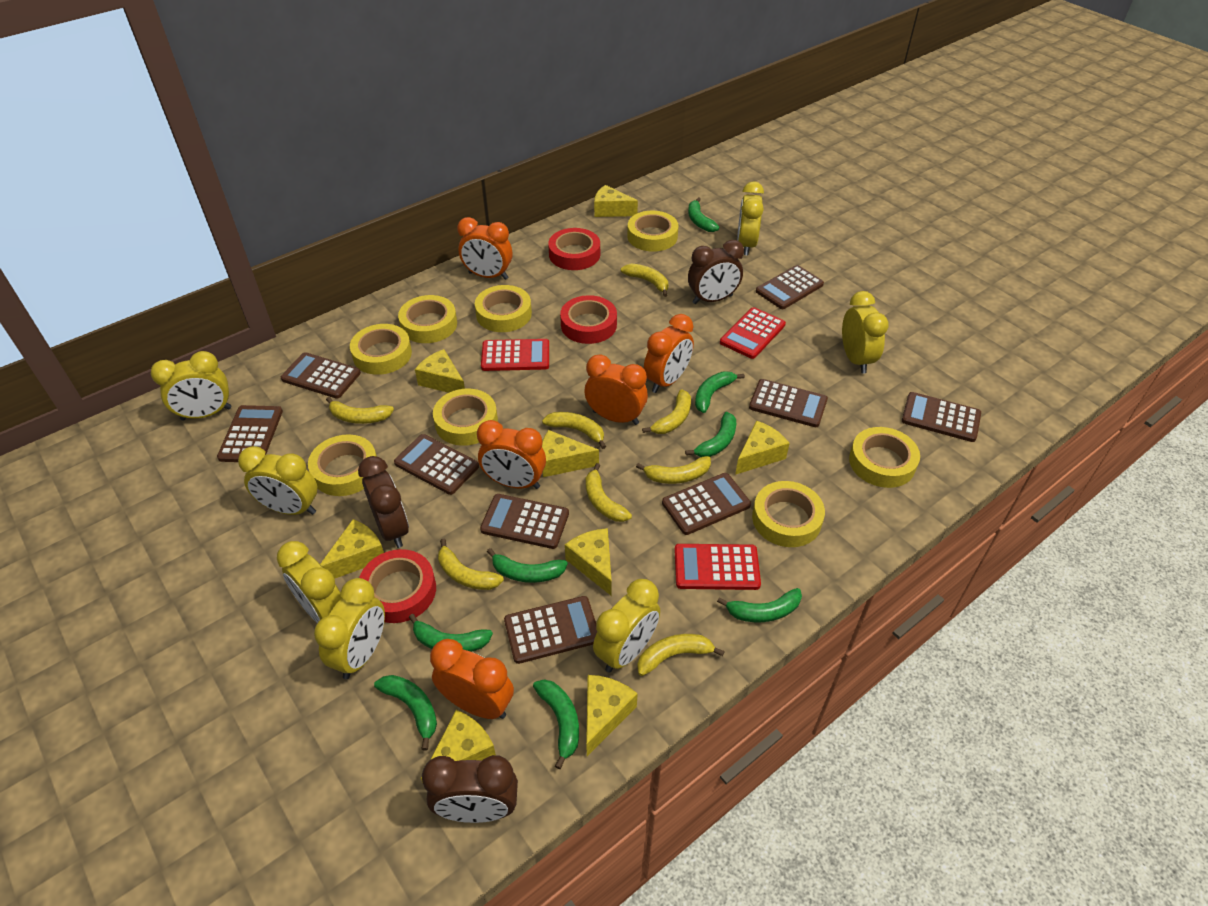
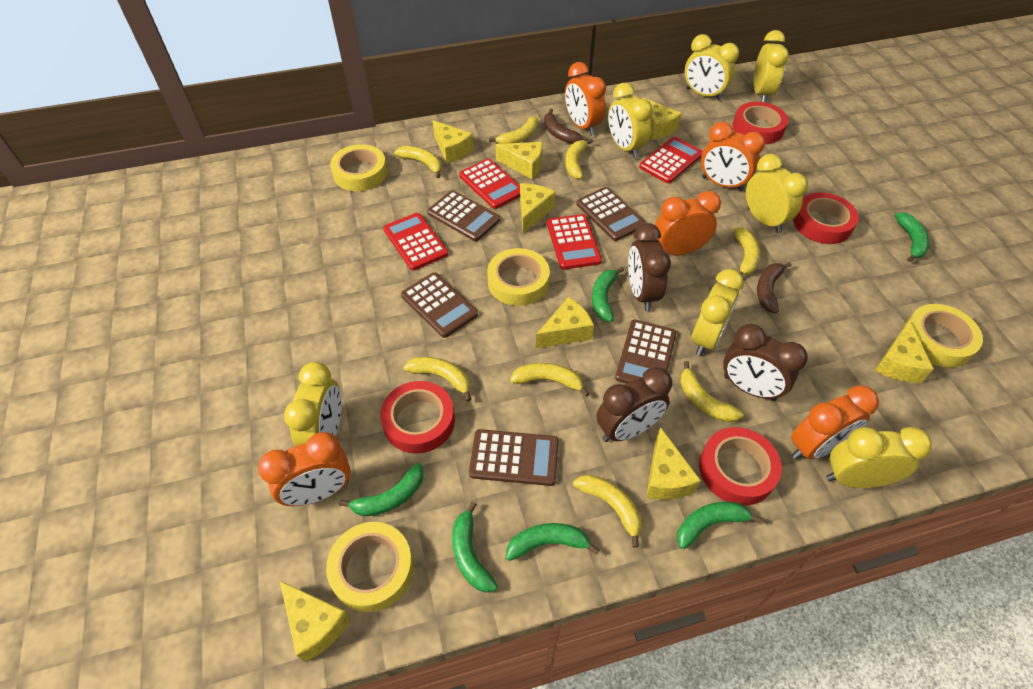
brown banana: 0 -> 2
brown calculator: 9 -> 5
green banana: 8 -> 6
red calculator: 3 -> 4
red tape: 3 -> 4
yellow tape: 8 -> 4

